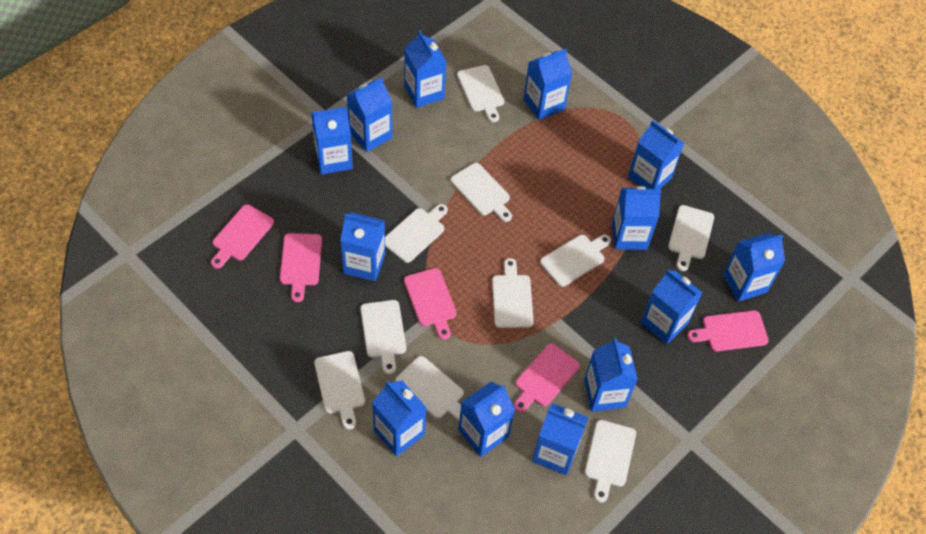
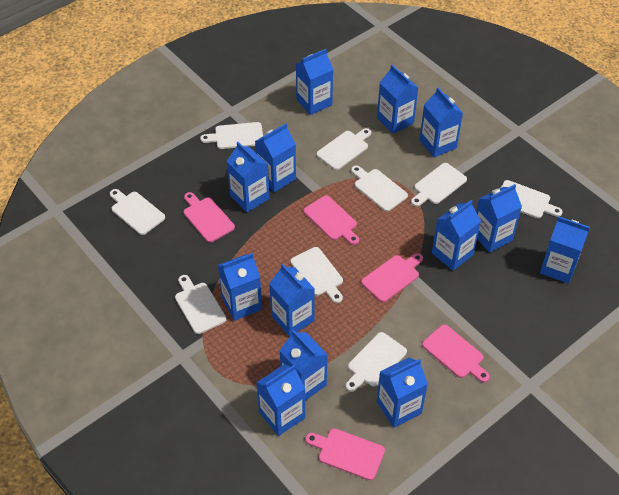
white cutting board: 10 -> 9

